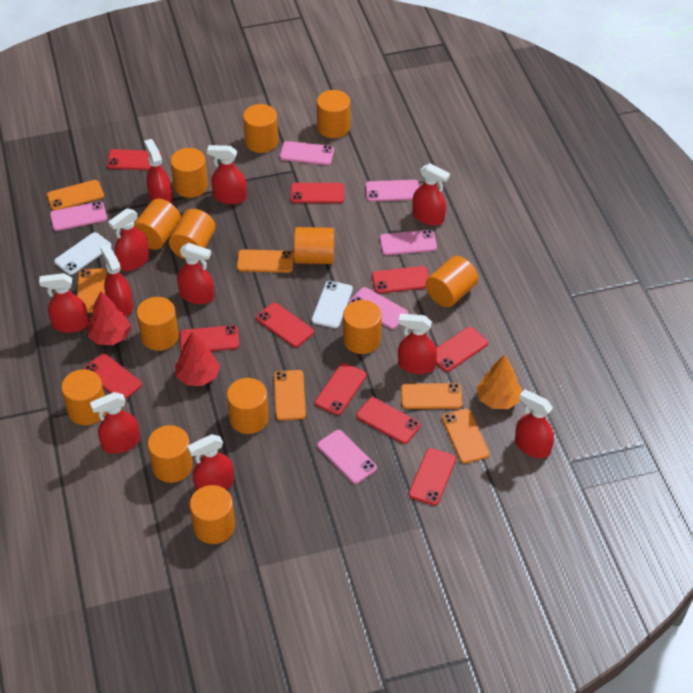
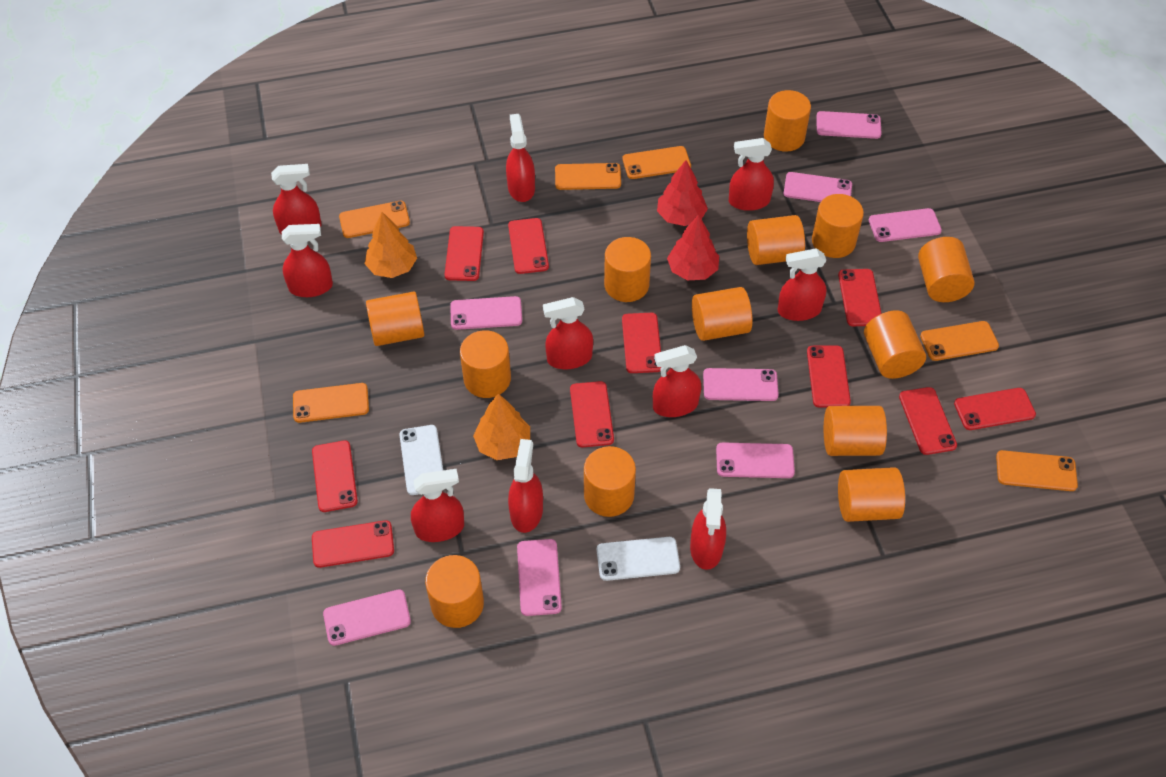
orange tree: 1 -> 2
pink phone: 6 -> 8
red spray bottle: 11 -> 10

